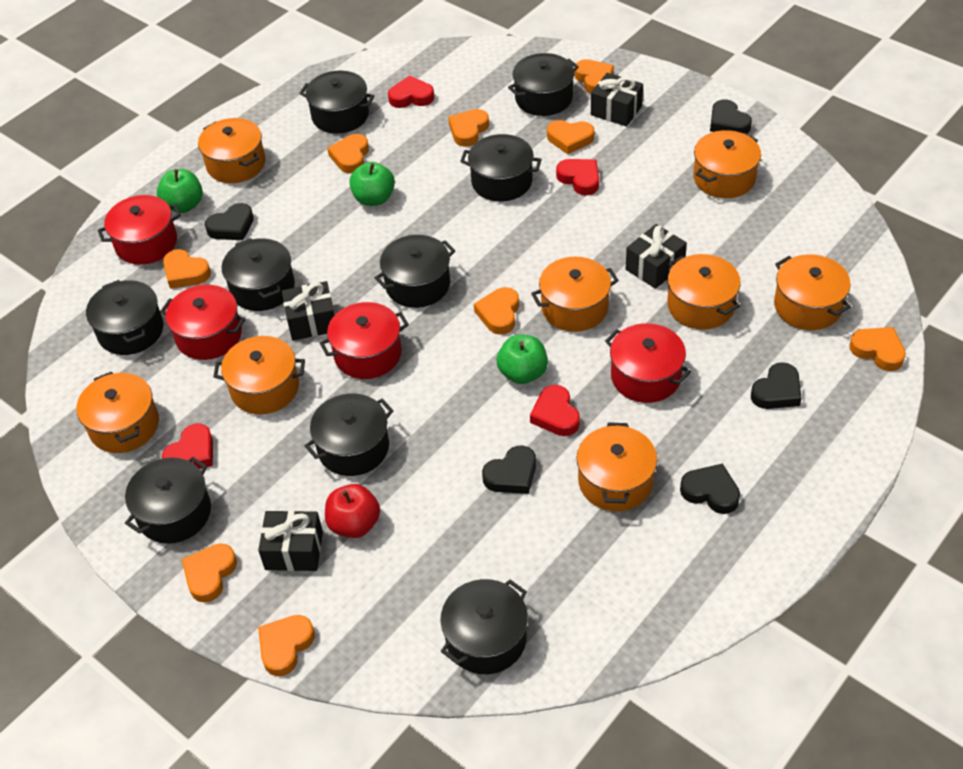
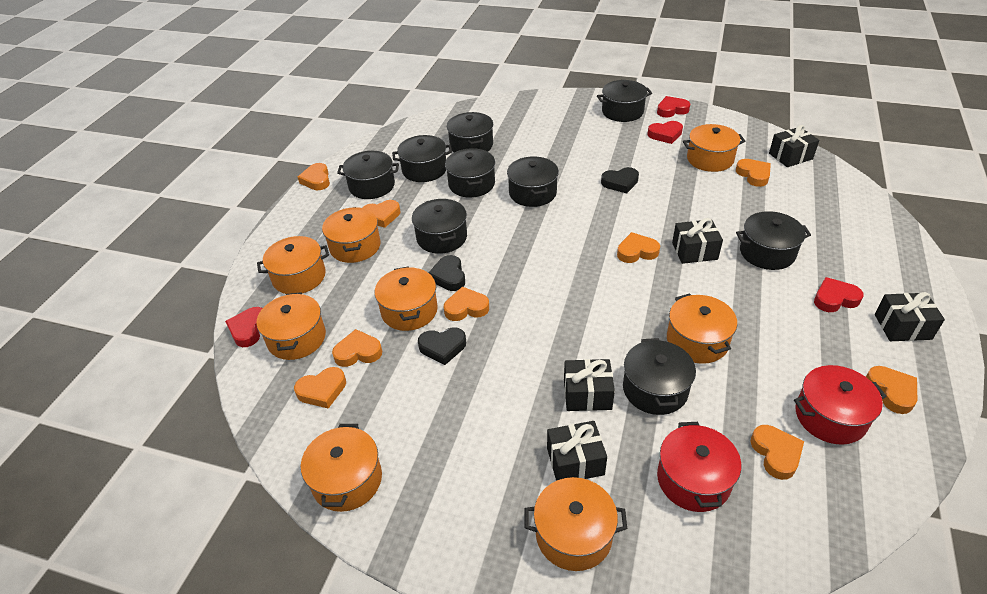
black gift: 4 -> 5
black heart: 5 -> 3
green apple: 3 -> 0
red apple: 1 -> 0
red pot: 4 -> 2

